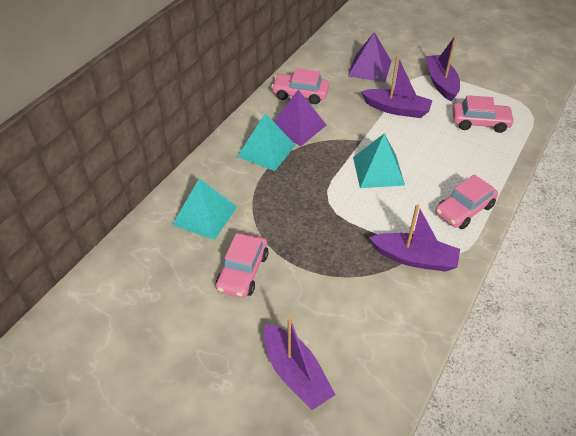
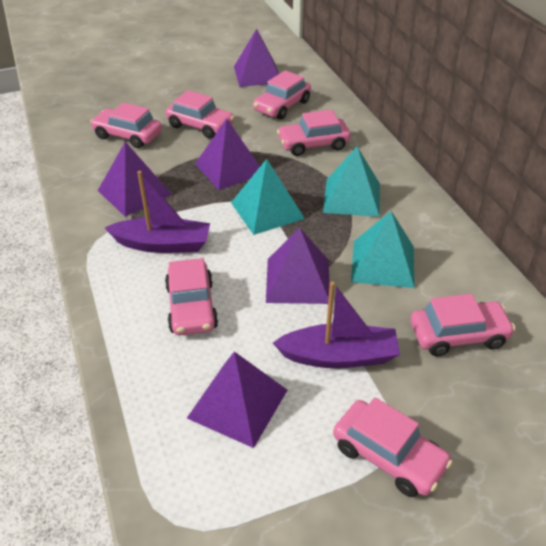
pink car: 4 -> 7
purple boat: 4 -> 2
purple pyramid: 2 -> 5

